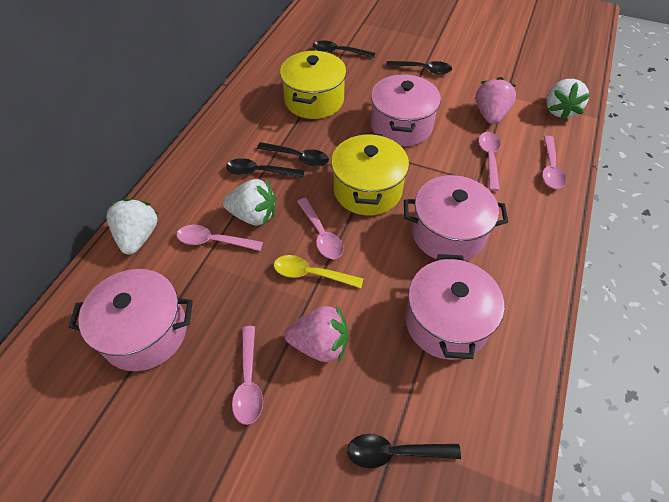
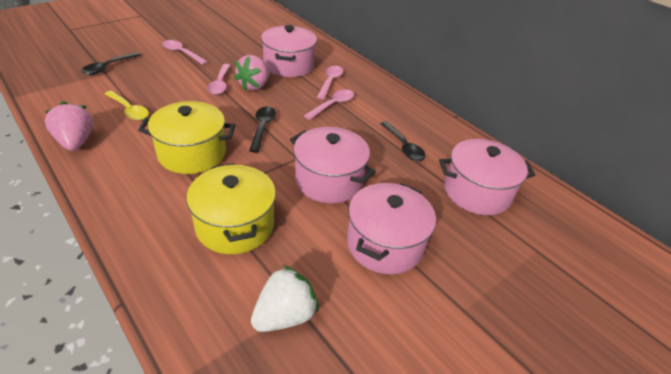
black spoon: 5 -> 3
pink spoon: 5 -> 4
white strawberry: 3 -> 1

